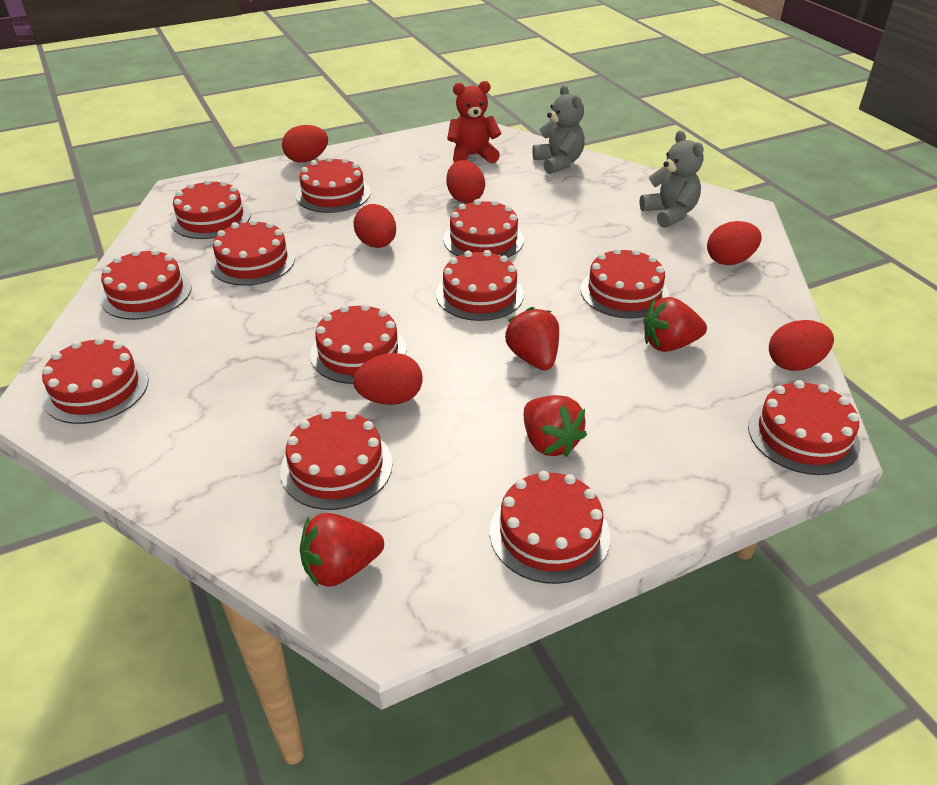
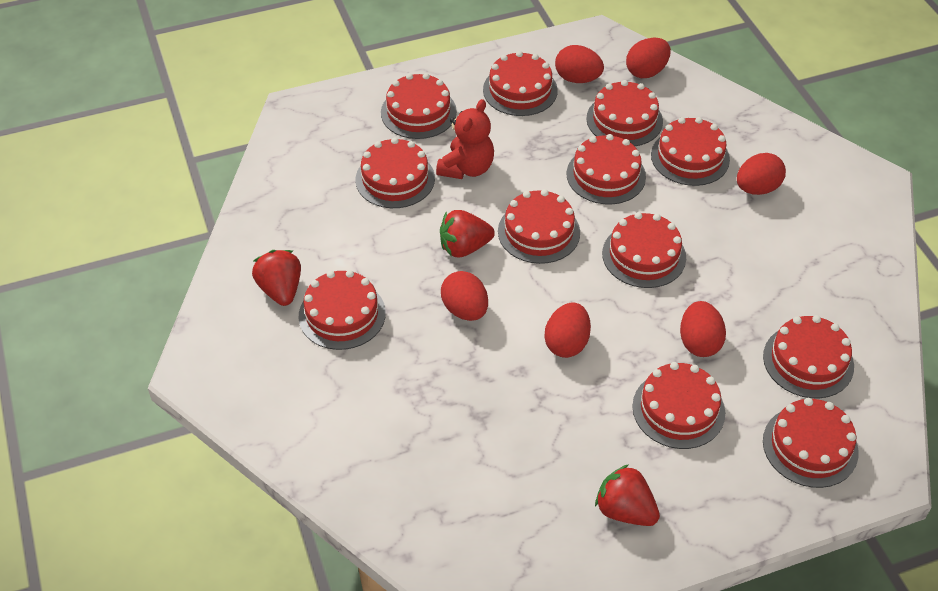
grey teddy bear: 2 -> 0
red strawberry: 4 -> 3

